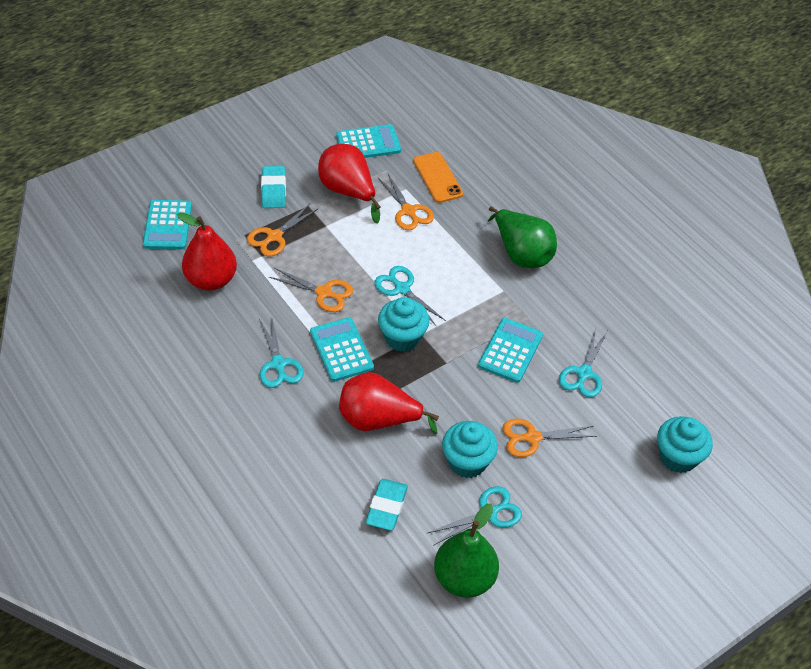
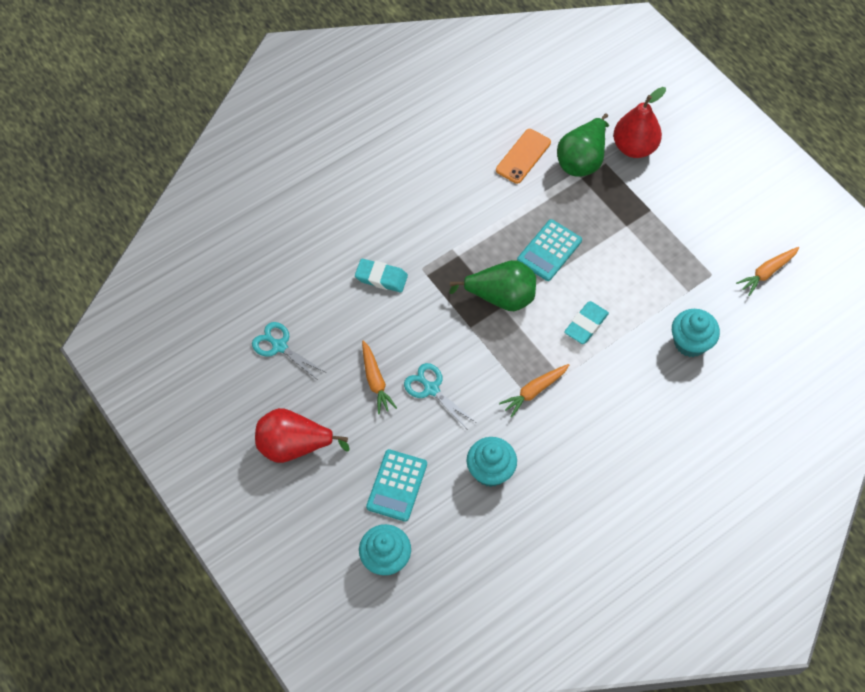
orange carrot: 0 -> 3
orange scissors: 4 -> 0
red pear: 3 -> 2
turquoise calculator: 4 -> 2
turquoise scissors: 4 -> 2

